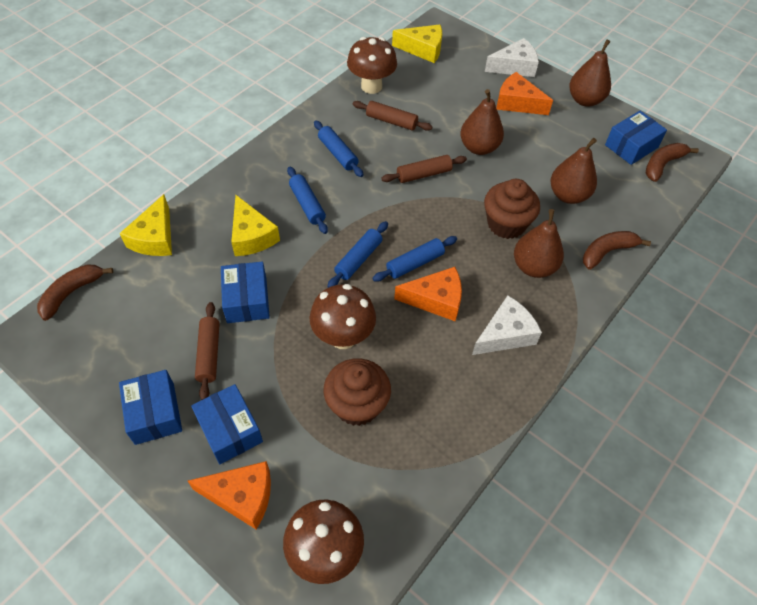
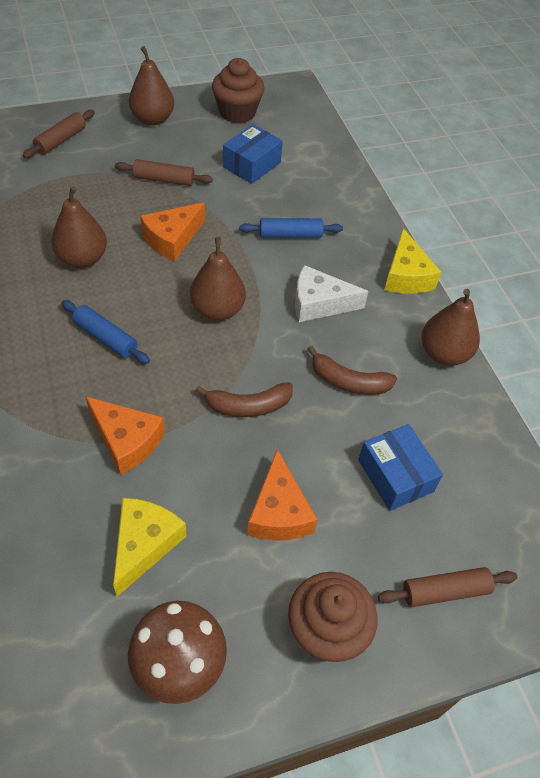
blue box: 4 -> 2
blue rolling pin: 4 -> 2
brown banana: 3 -> 2
brown mushroom: 3 -> 1
white cheese: 2 -> 1
yellow cheese: 3 -> 2

